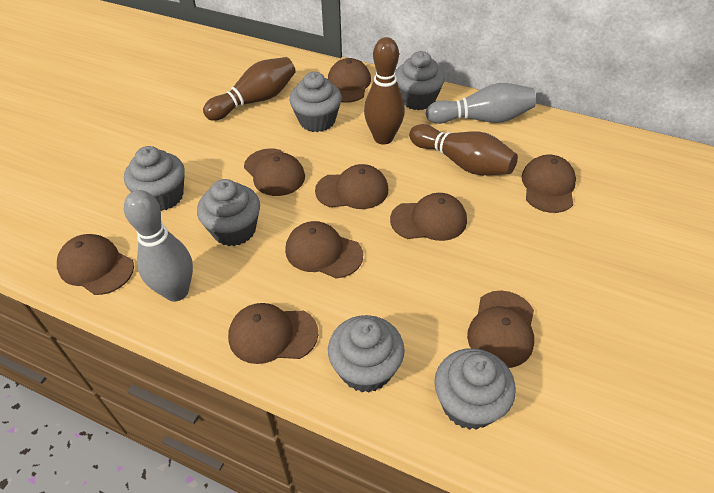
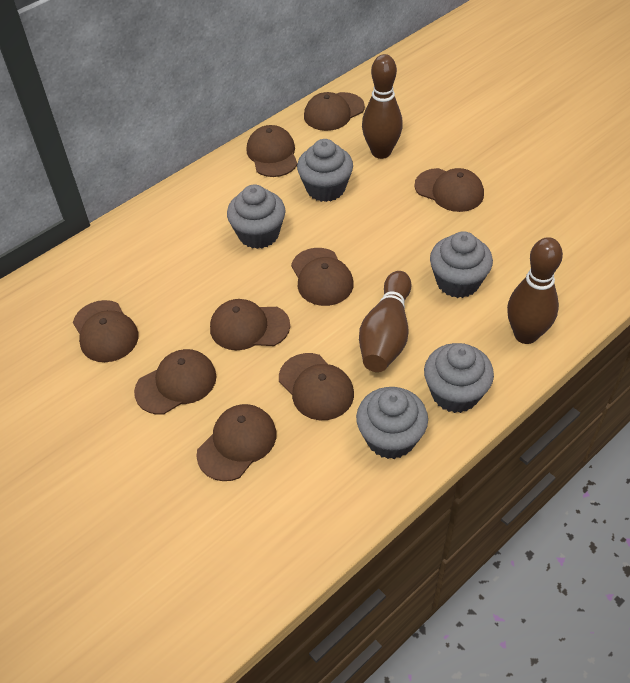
grey bowling pin: 2 -> 0
grey cupcake: 6 -> 5

